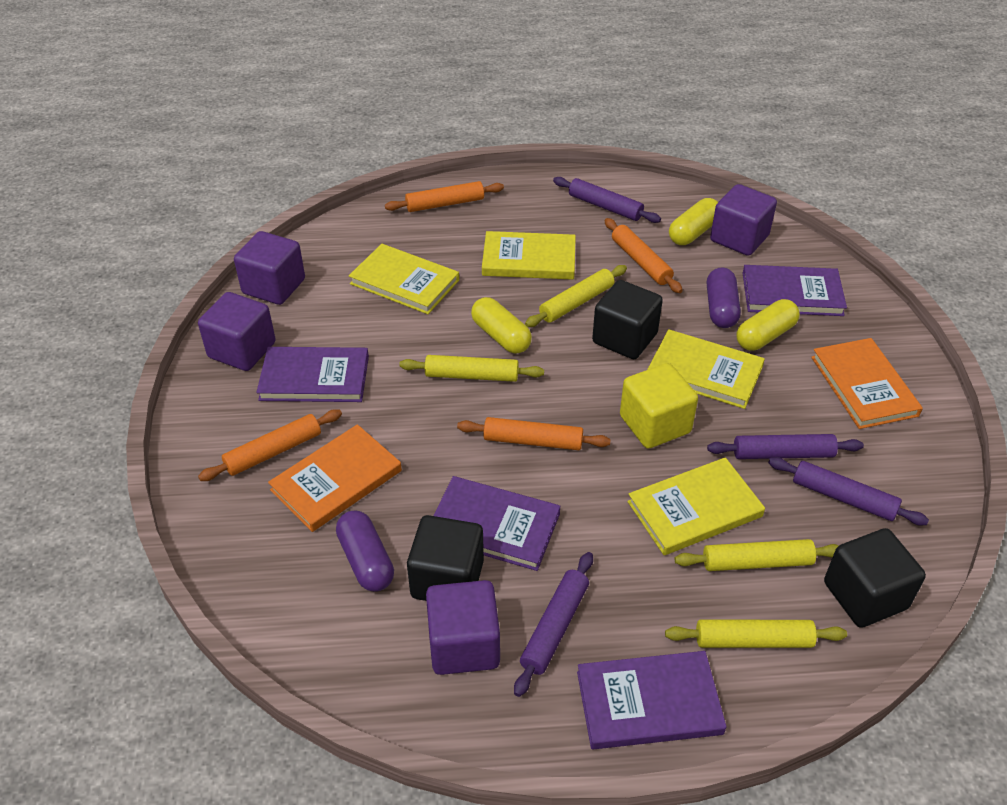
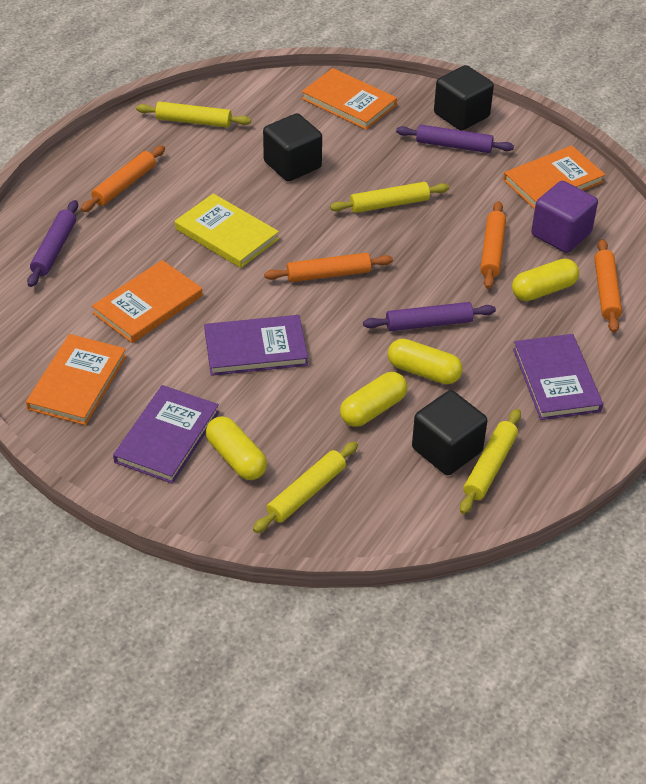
orange book: 2 -> 4
purple book: 4 -> 3
purple capsule: 2 -> 0
purple cube: 4 -> 1
purple rolling pin: 4 -> 3
yellow book: 4 -> 1
yellow capsule: 3 -> 4
yellow cube: 1 -> 0

